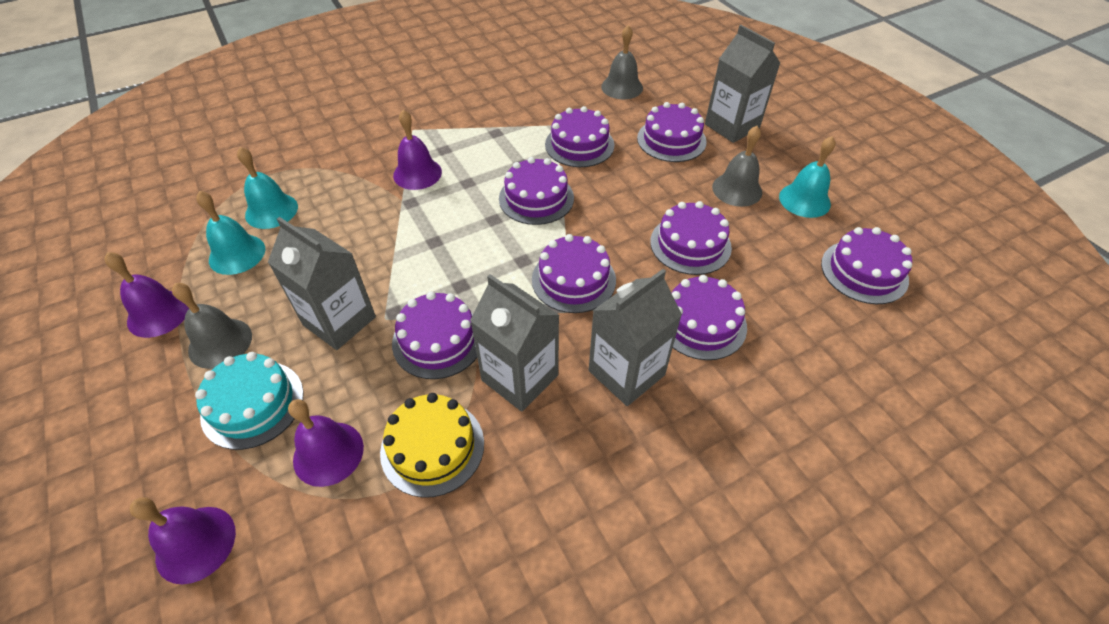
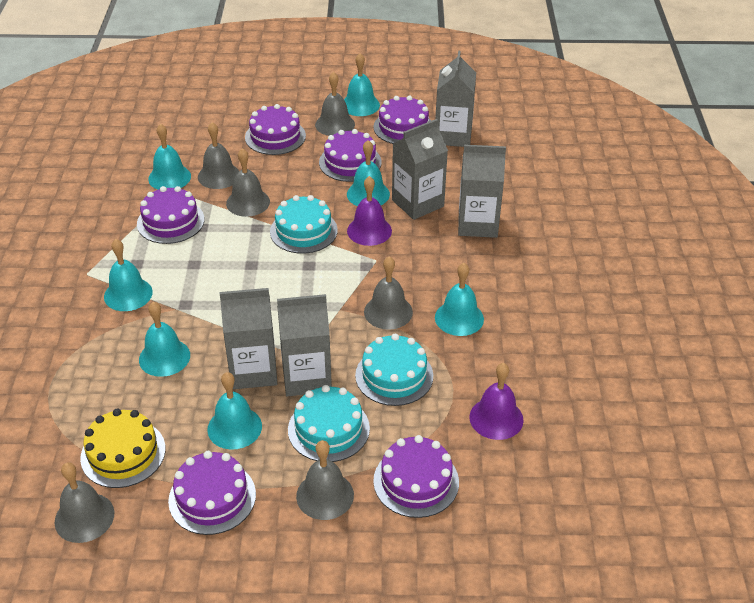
grey bell: 3 -> 6
grey carton: 4 -> 5
purple bell: 4 -> 2
purple cake: 8 -> 6
turquoise bell: 3 -> 7
turquoise cake: 1 -> 3

